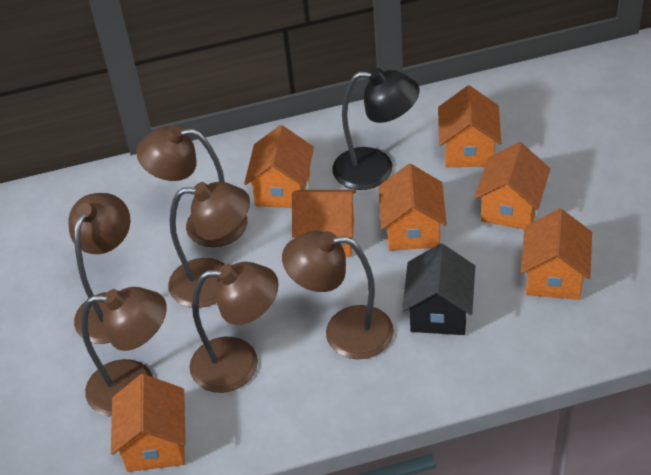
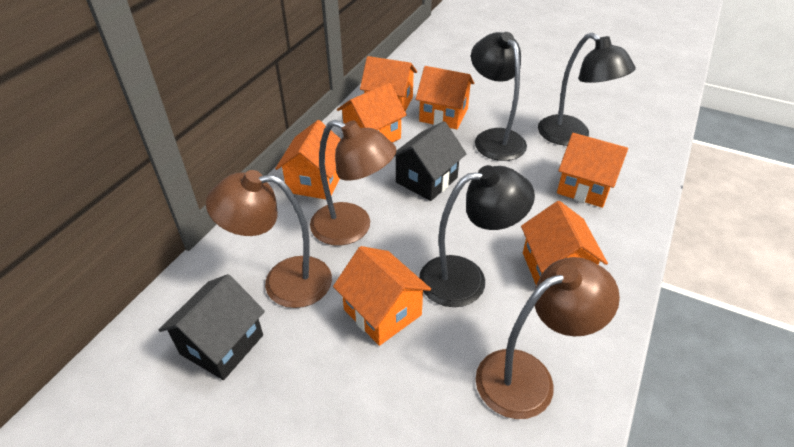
black house: 1 -> 2
black lamp: 1 -> 3
brown lamp: 6 -> 3

